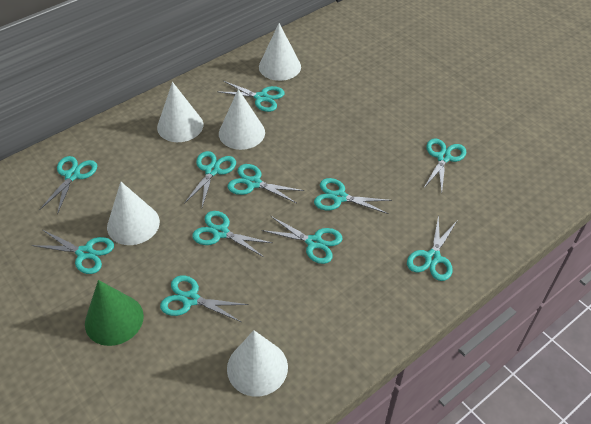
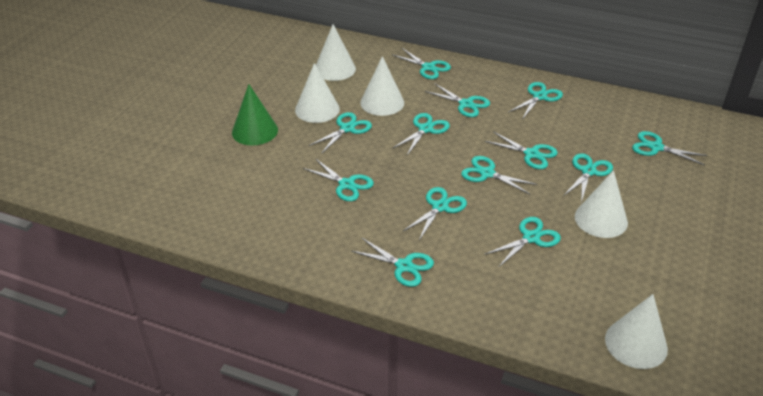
turquoise scissors: 11 -> 13

